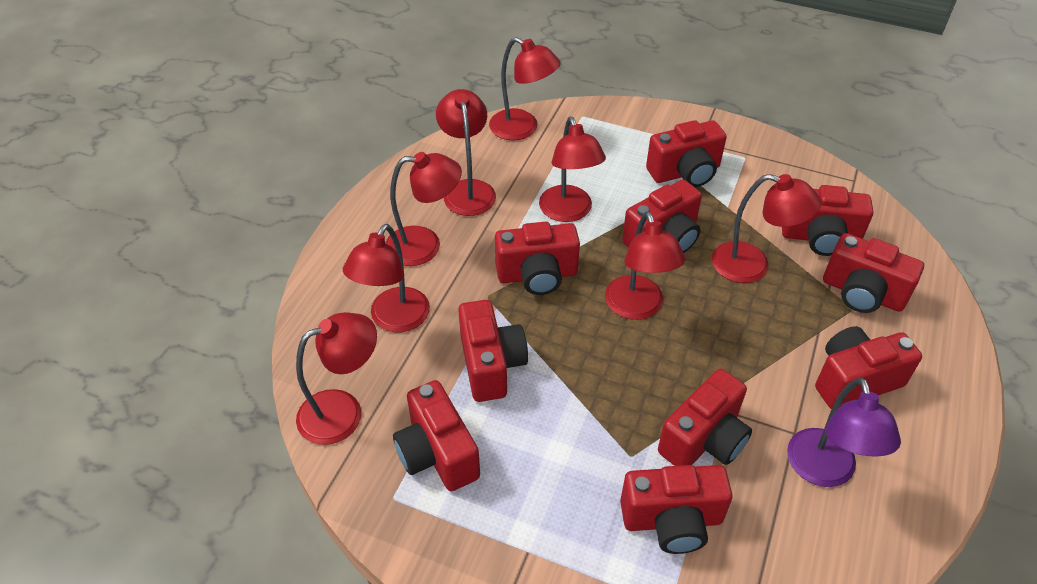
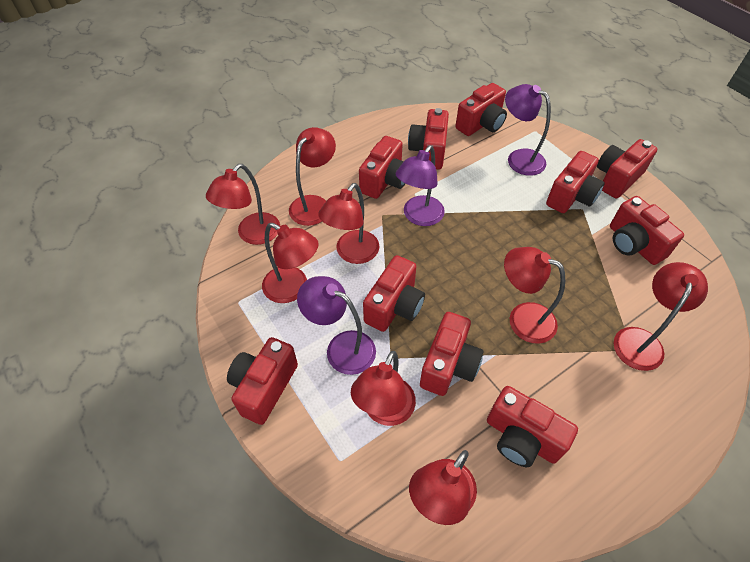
purple lamp: 1 -> 3

